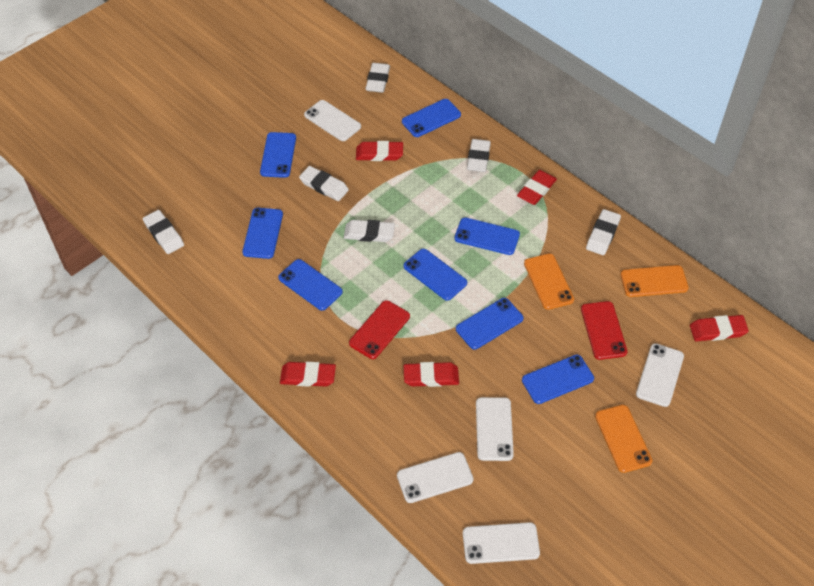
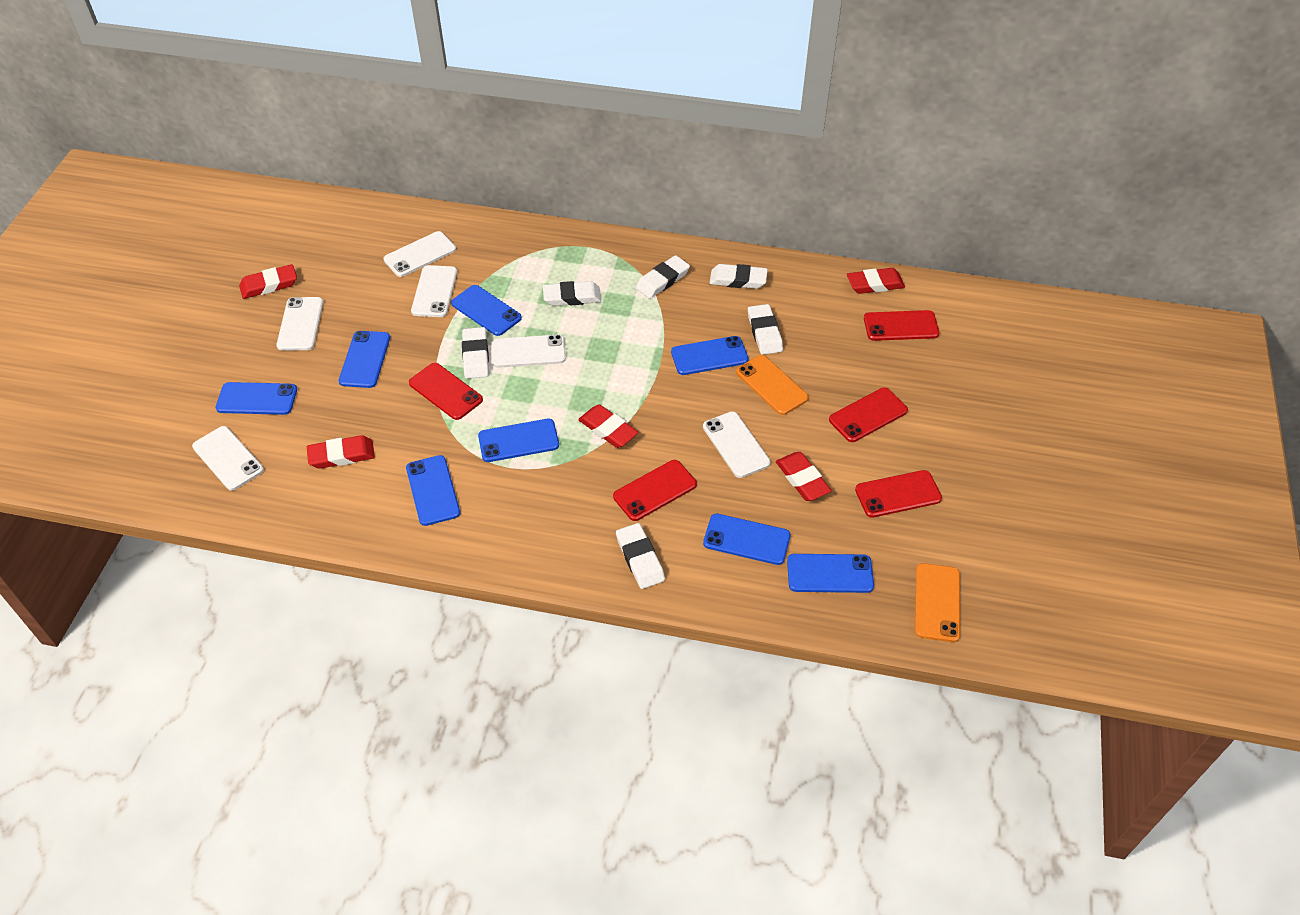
orange phone: 3 -> 2
red phone: 2 -> 5
white phone: 5 -> 6

